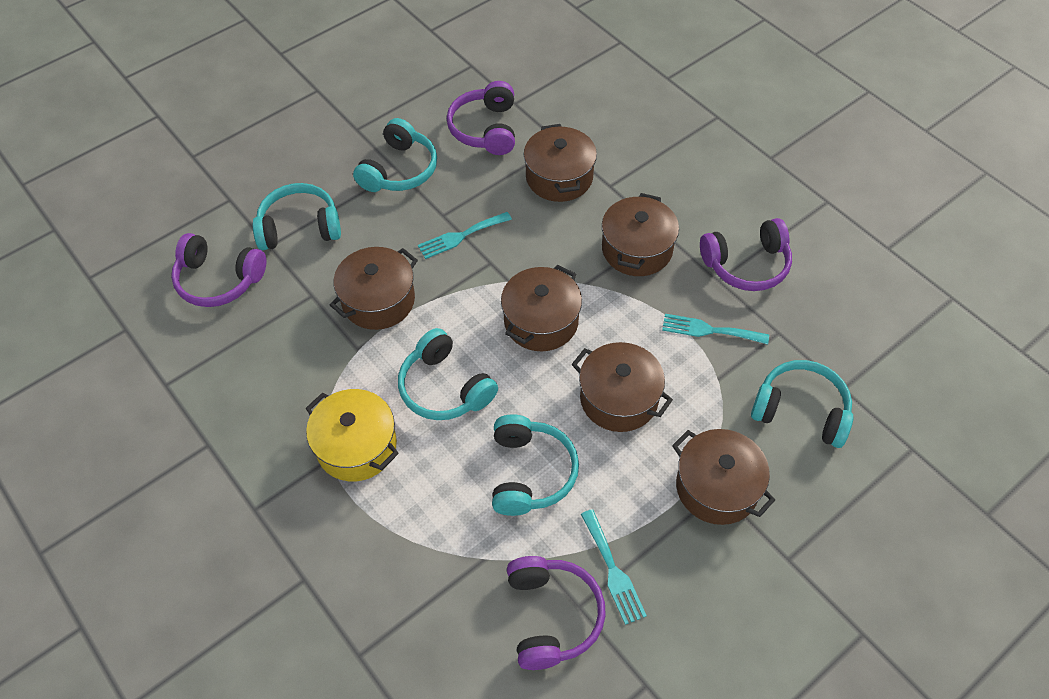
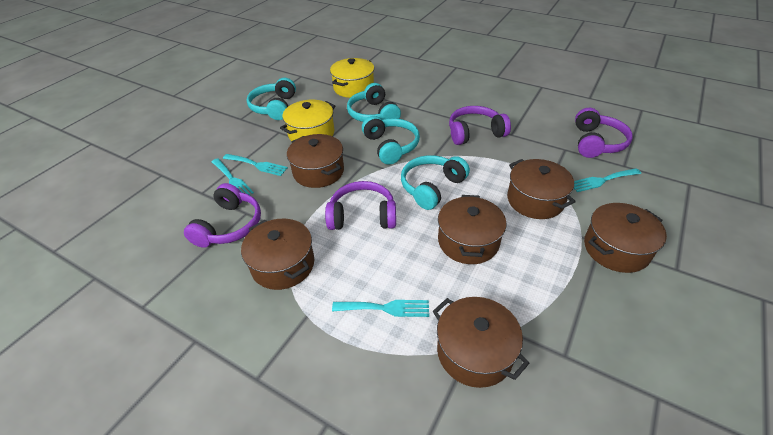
turquoise fork: 3 -> 4
turquoise headphones: 5 -> 4
yellow pot: 1 -> 2

